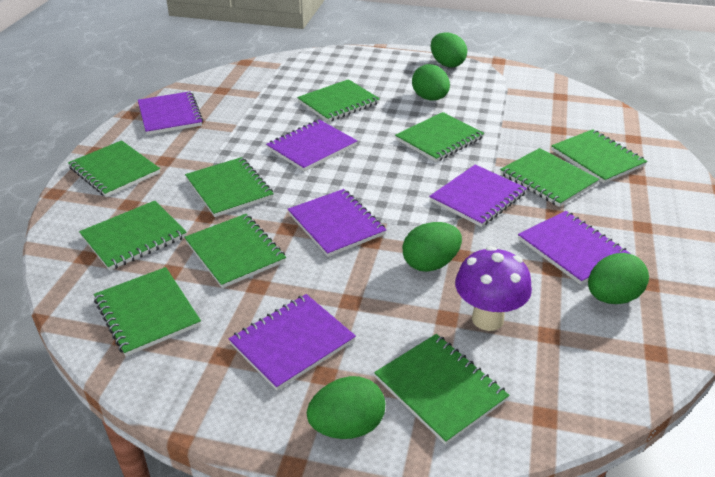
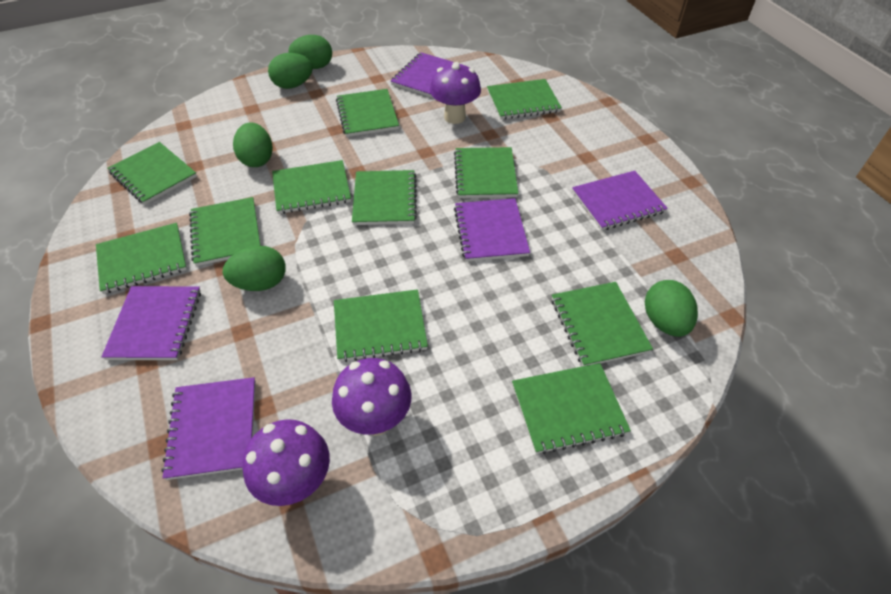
green notebook: 10 -> 11
purple mushroom: 1 -> 3
purple notebook: 6 -> 5

